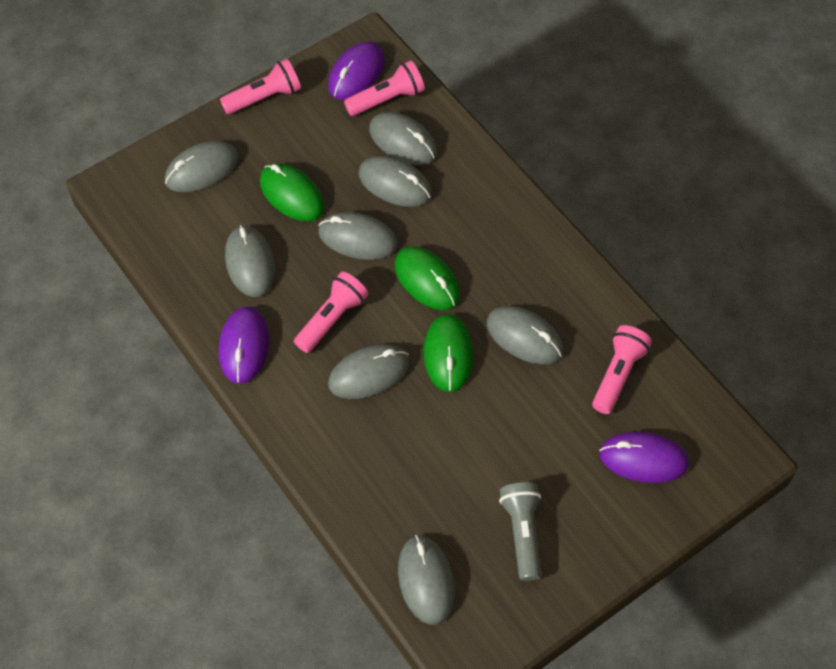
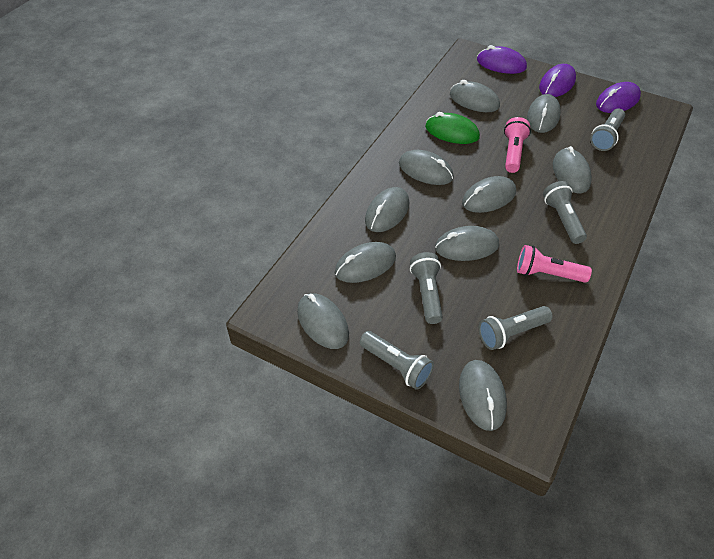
green mouse: 3 -> 1
grey flashlight: 1 -> 5
grey mouse: 8 -> 10
pink flashlight: 4 -> 2

